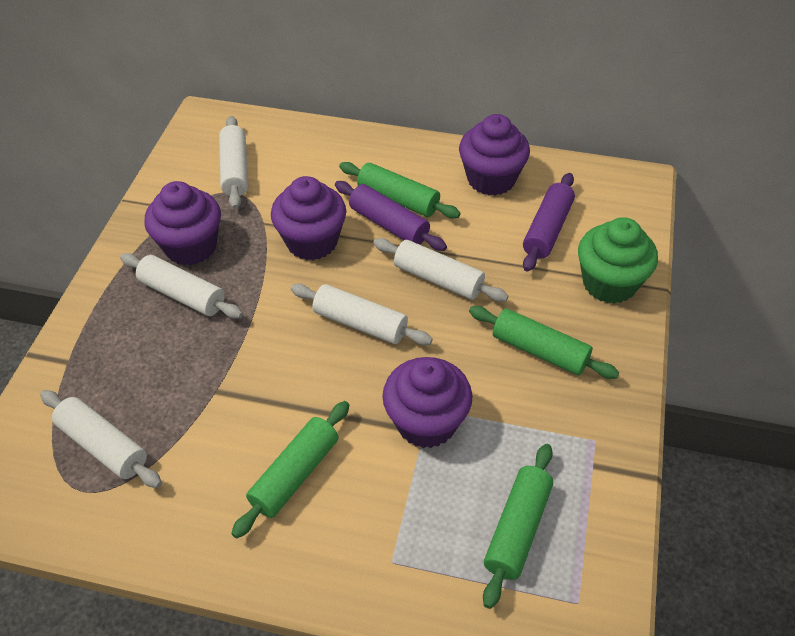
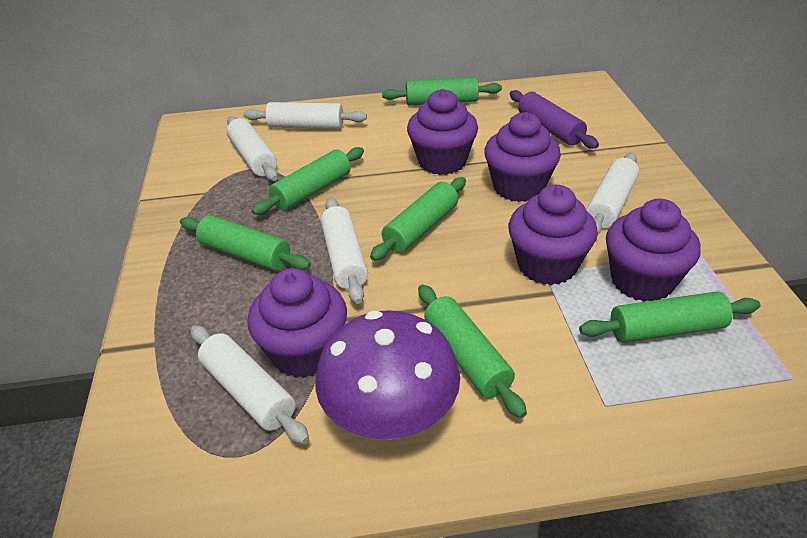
green cupcake: 1 -> 0
green rolling pin: 4 -> 6
purple cupcake: 4 -> 5
purple mushroom: 0 -> 1
purple rolling pin: 2 -> 1

